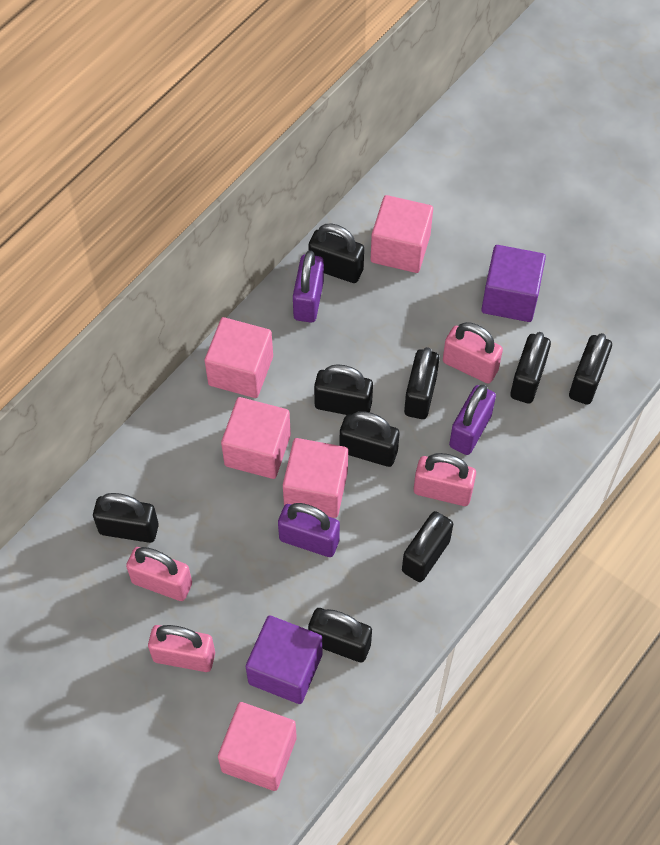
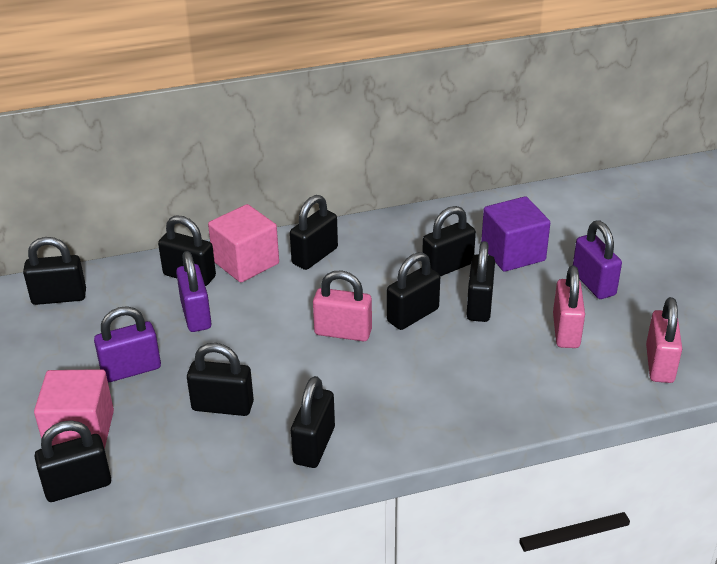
pink cube: 5 -> 2
pink padlock: 4 -> 3
purple cube: 2 -> 1

